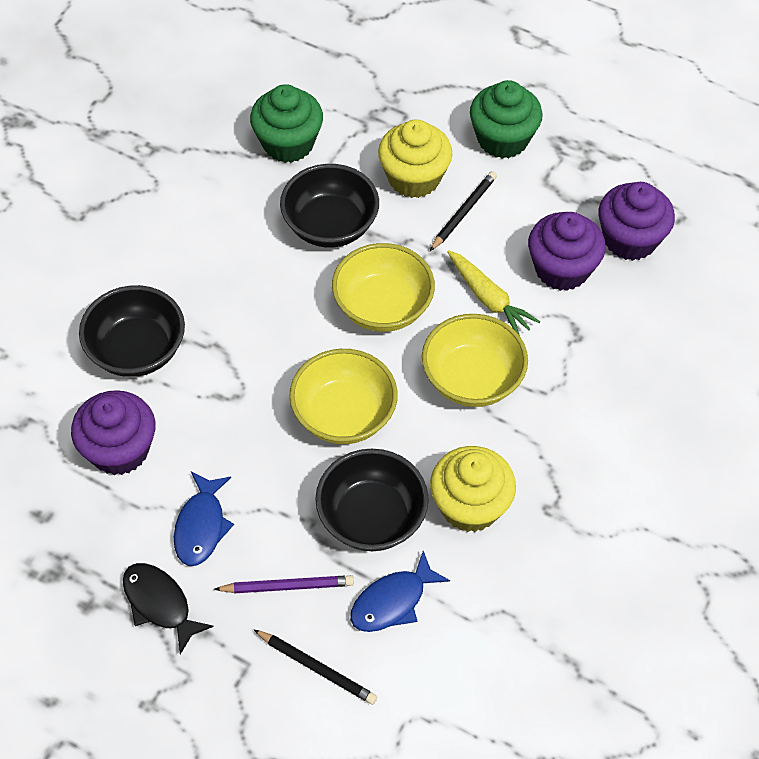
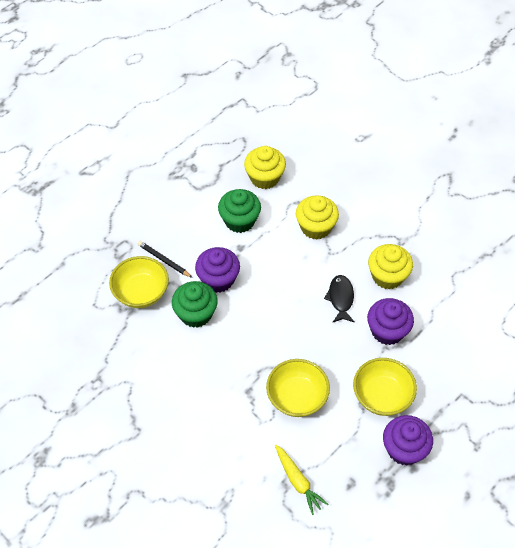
black bowl: 3 -> 0
black pencil: 2 -> 1
blue fish: 2 -> 0
purple pencil: 1 -> 0
yellow cupcake: 2 -> 3

